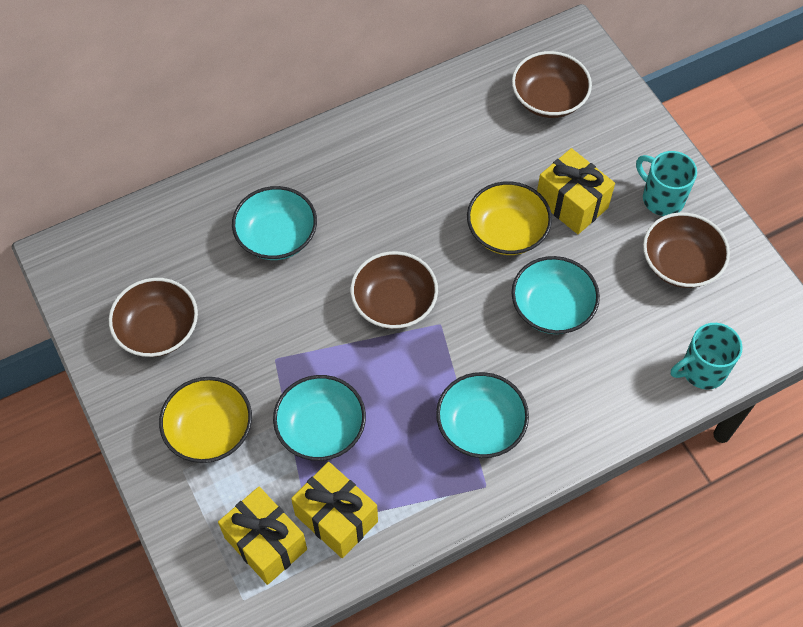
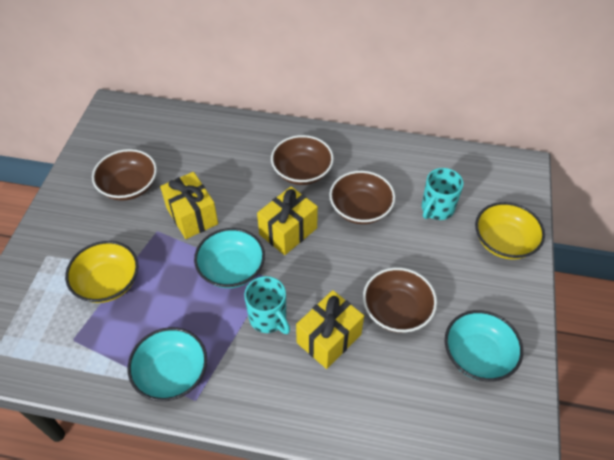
turquoise bowl: 4 -> 3

